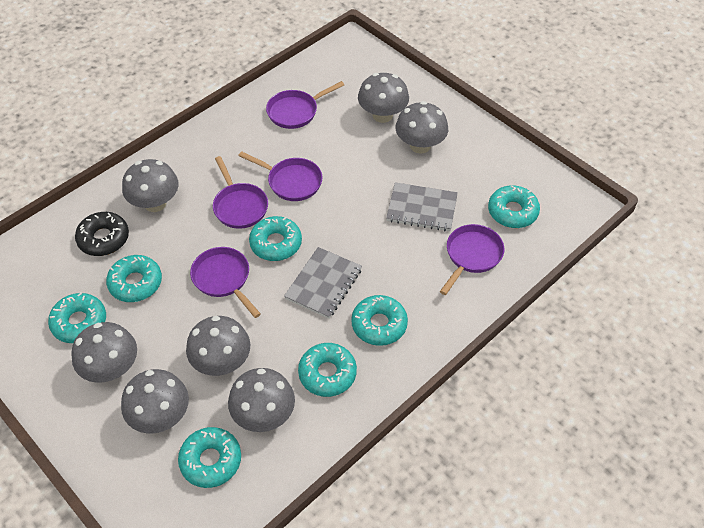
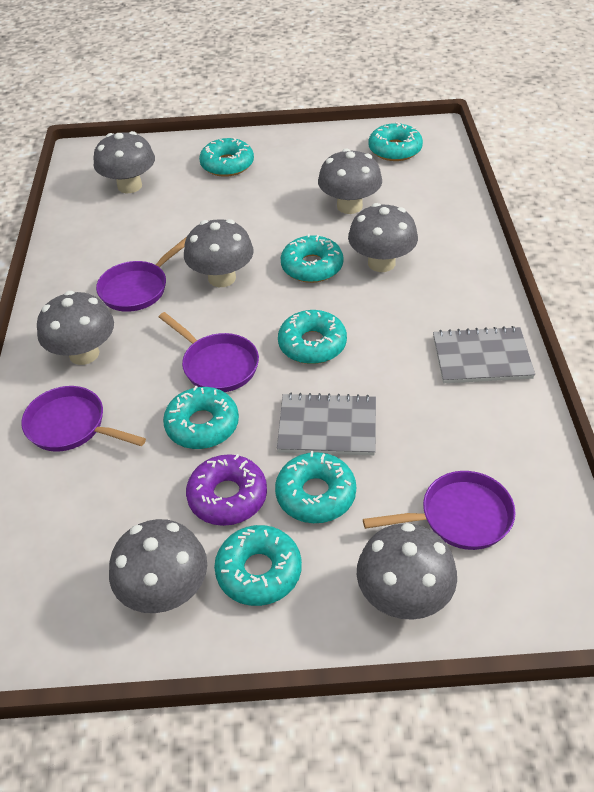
black donut: 1 -> 0
purple donut: 0 -> 1
purple pan: 5 -> 4

